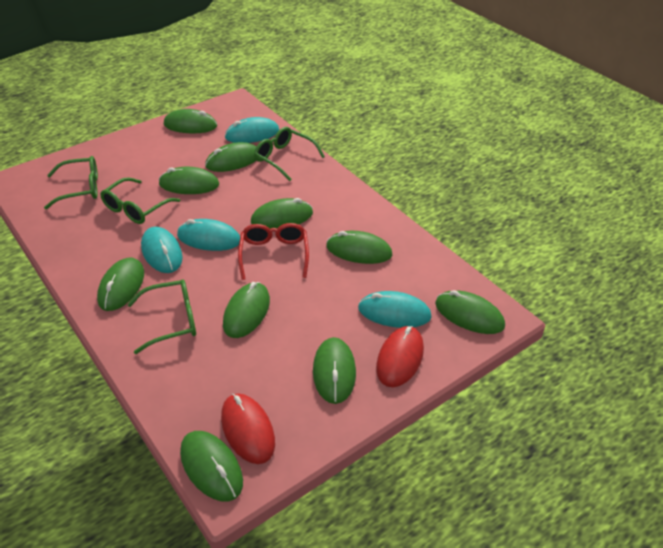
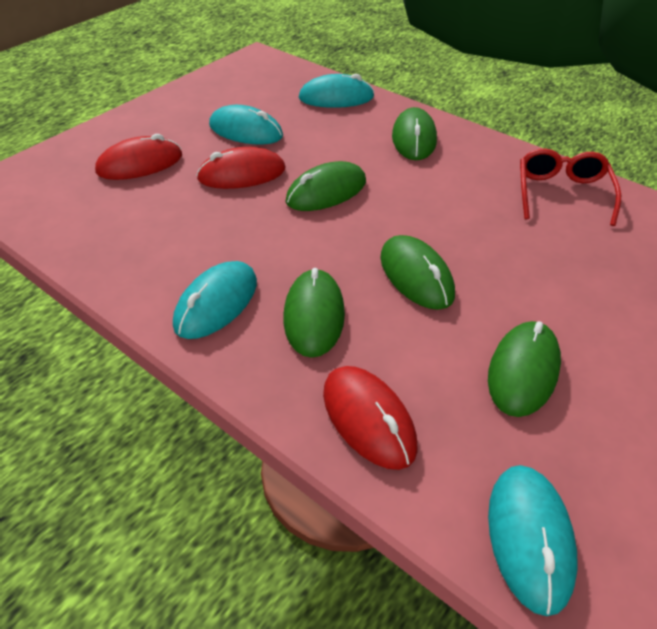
green glasses: 4 -> 0
green mouse: 10 -> 5
red mouse: 2 -> 3

